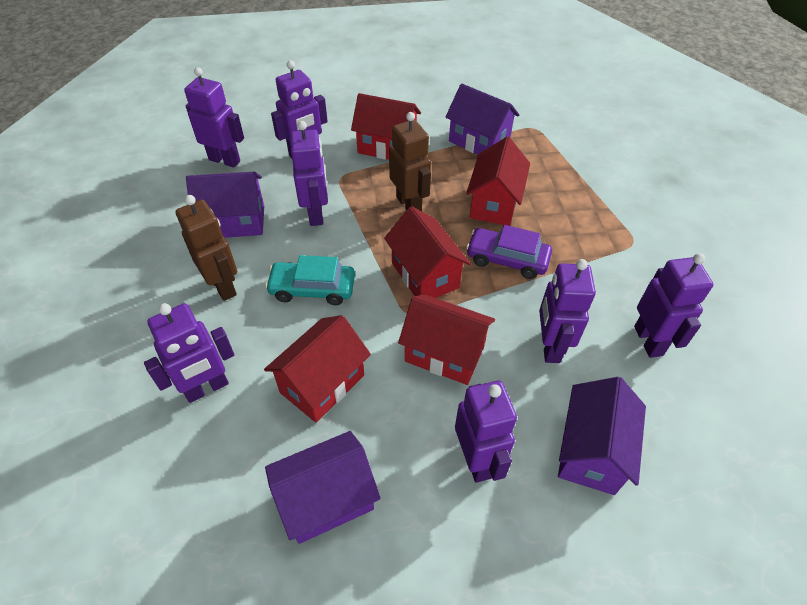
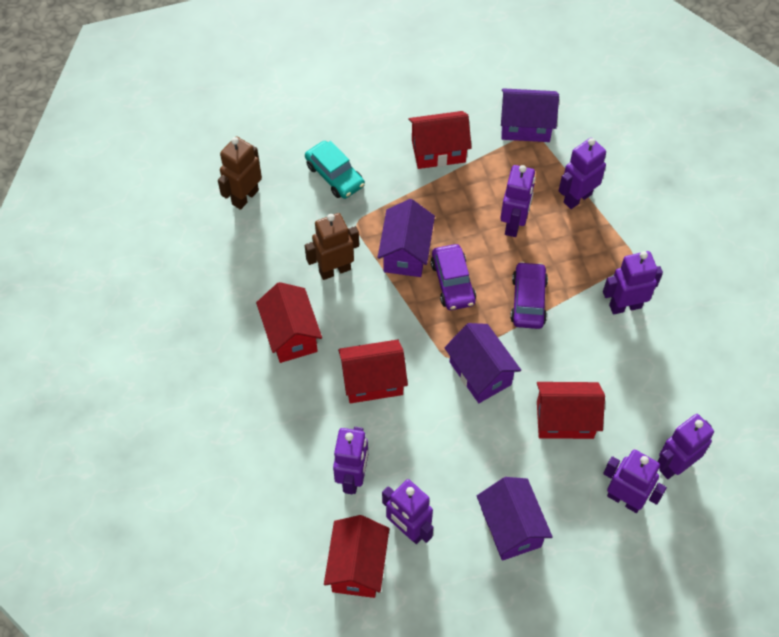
purple car: 1 -> 2

